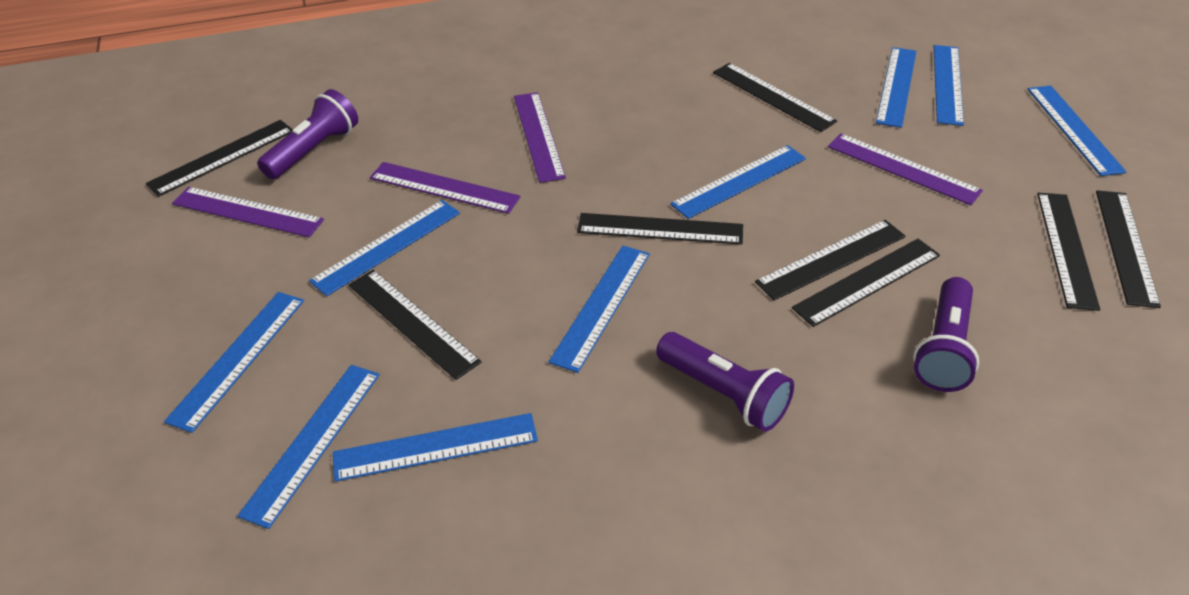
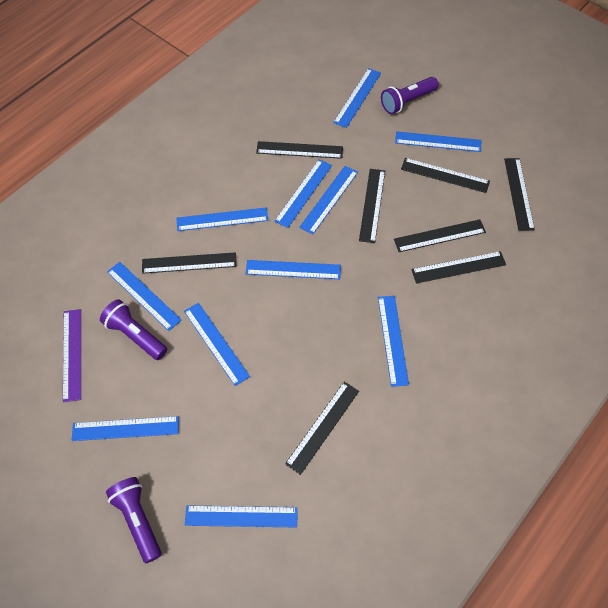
blue ruler: 9 -> 11
purple ruler: 4 -> 1

